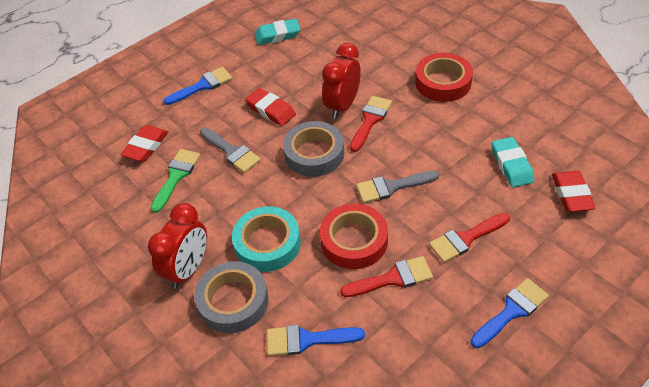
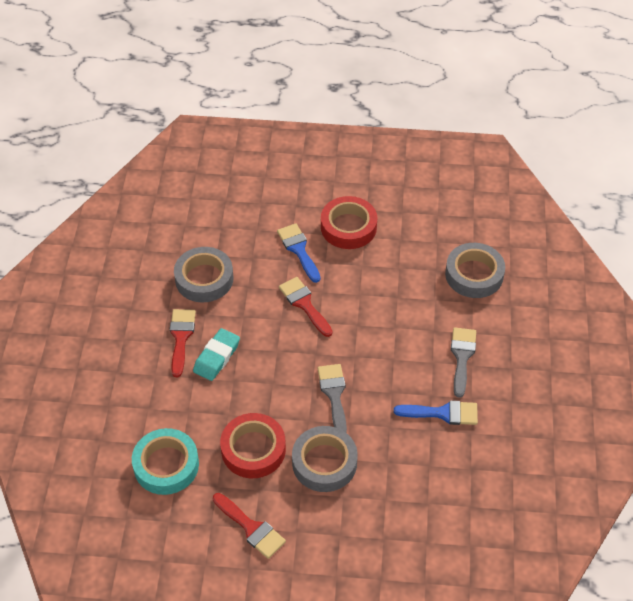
blue brush: 3 -> 2
green brush: 1 -> 0
grey tape: 2 -> 3
red clock: 2 -> 0
red eraser: 3 -> 0
turquoise eraser: 2 -> 1

